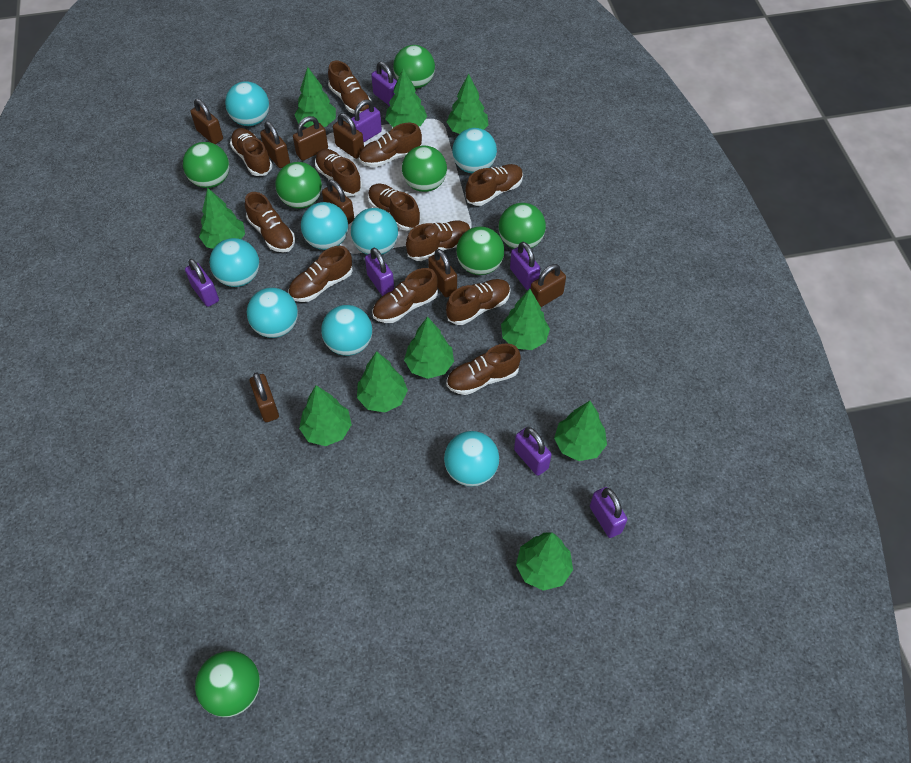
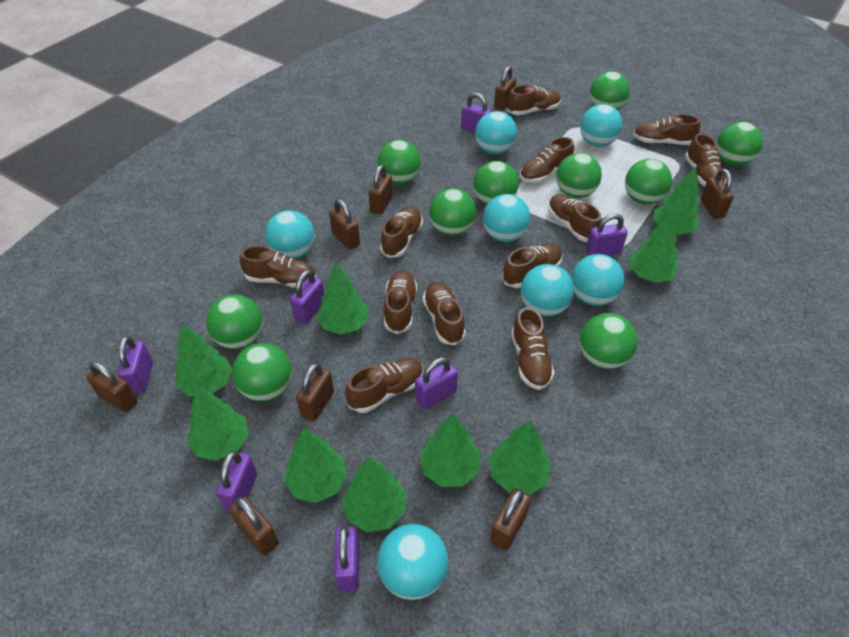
green ball: 7 -> 10
green tree: 10 -> 9
turquoise ball: 8 -> 7

